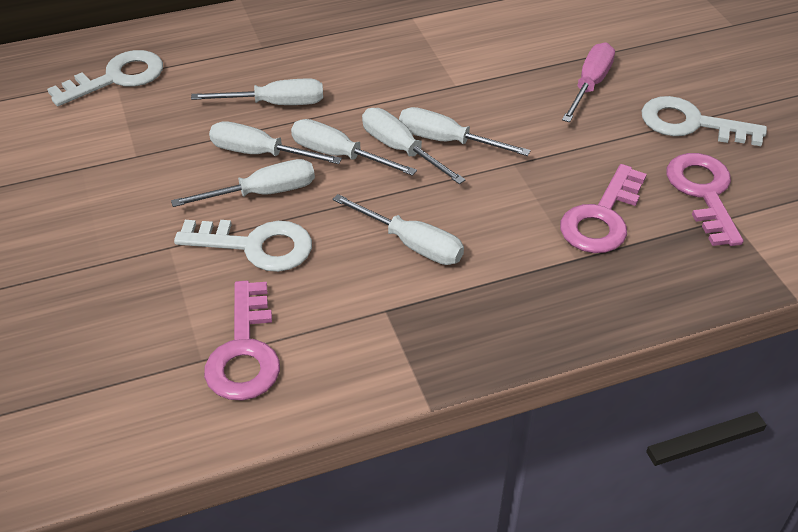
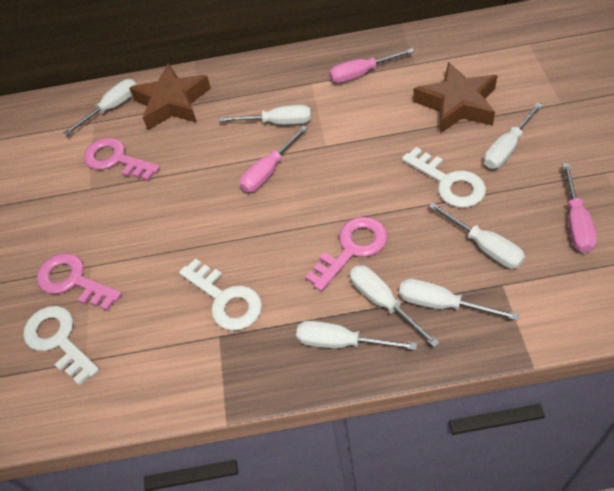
brown star: 0 -> 2
pink screwdriver: 1 -> 3

